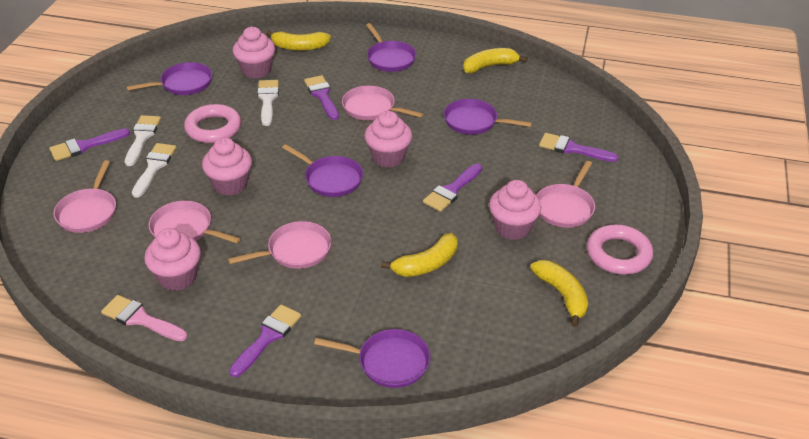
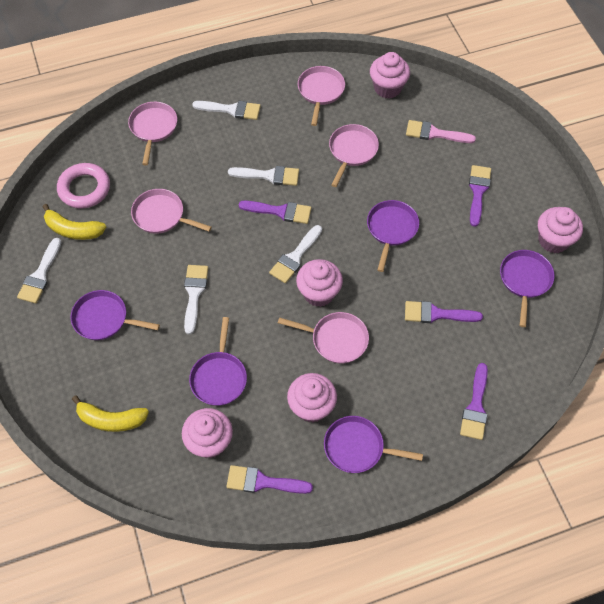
pink ring: 2 -> 1
white brush: 3 -> 5
yellow banana: 4 -> 2

